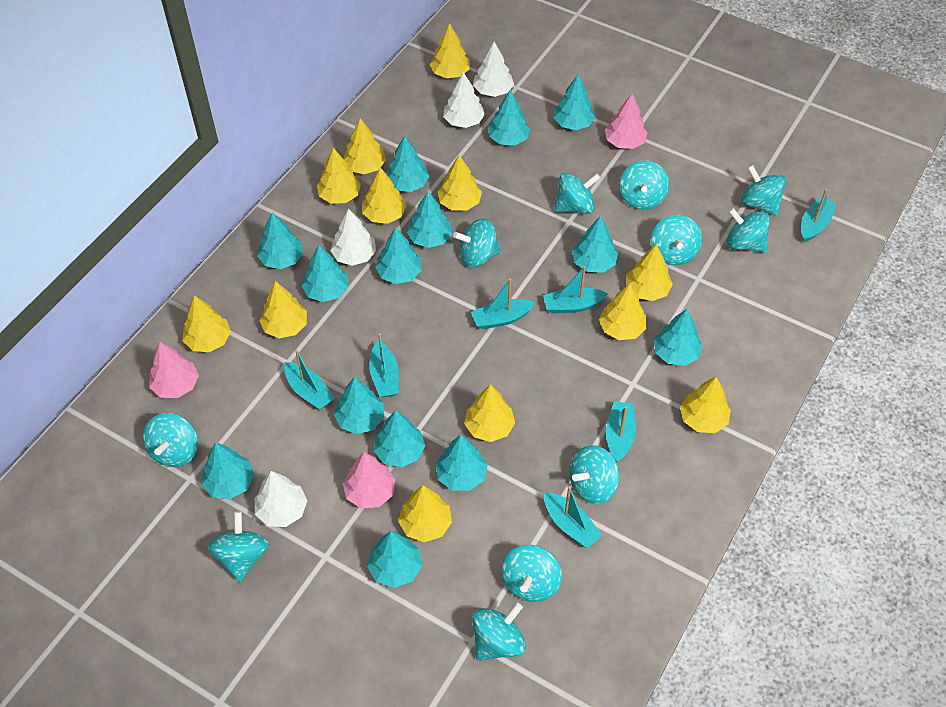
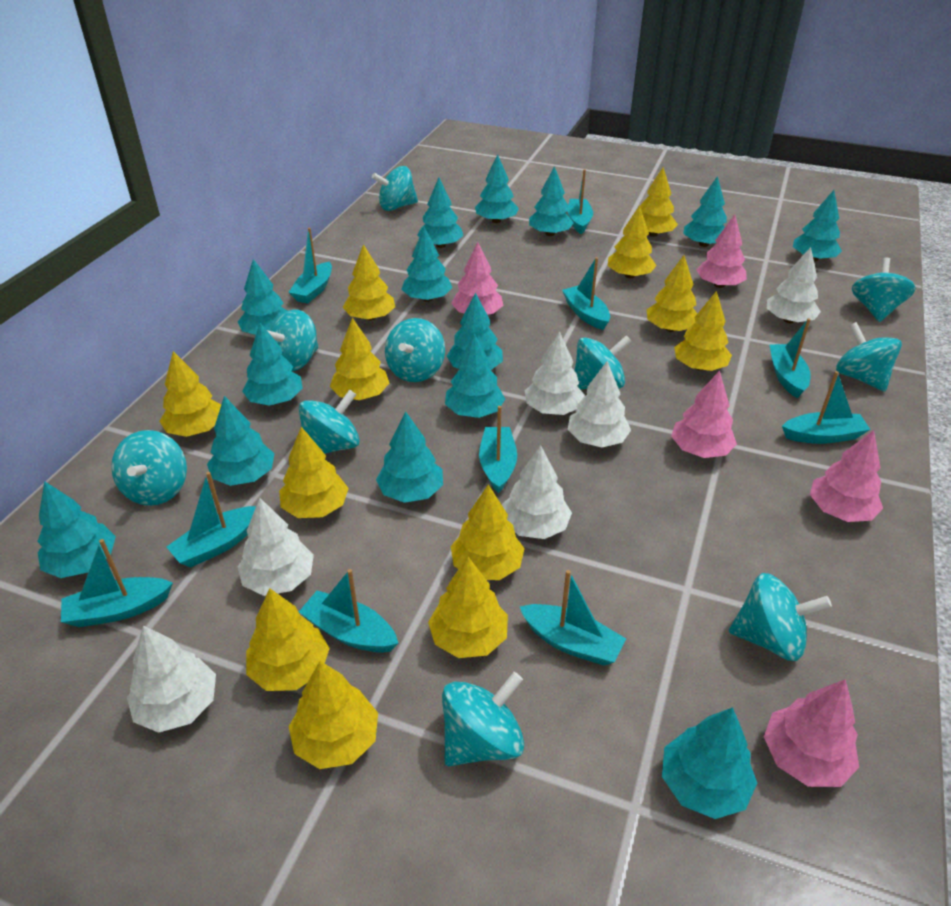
pink tree: 3 -> 5
turquoise boat: 7 -> 10
turquoise spinning top: 11 -> 10
white tree: 4 -> 6

